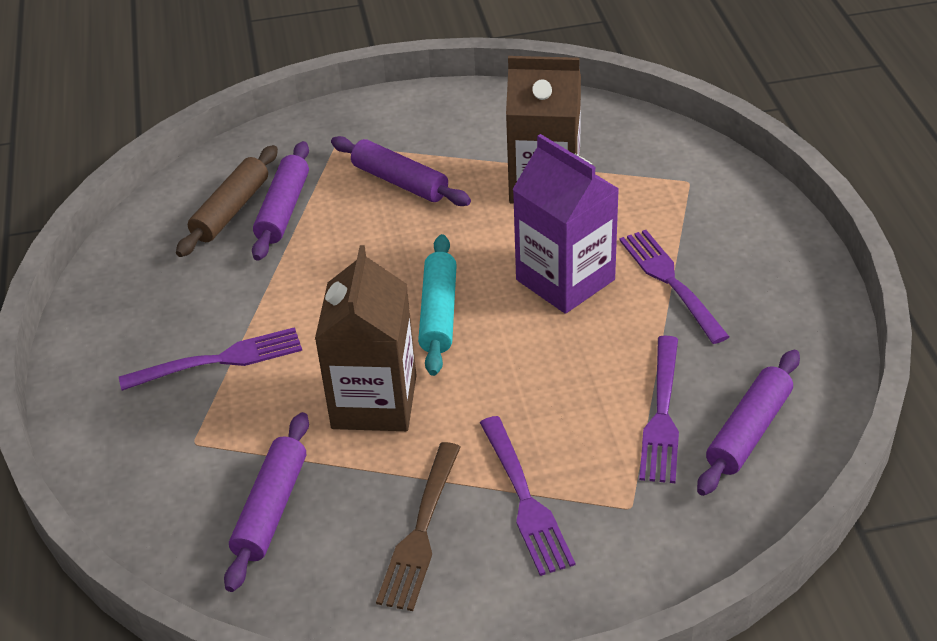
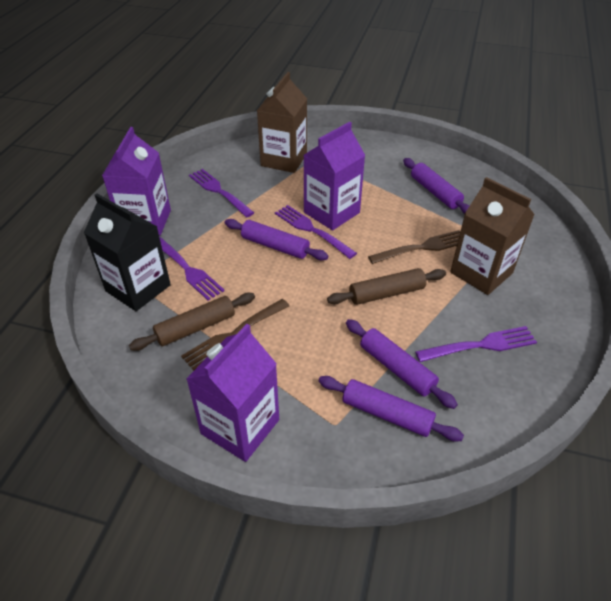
black carton: 0 -> 1
brown fork: 1 -> 2
brown rolling pin: 1 -> 2
purple carton: 1 -> 3
turquoise rolling pin: 1 -> 0

